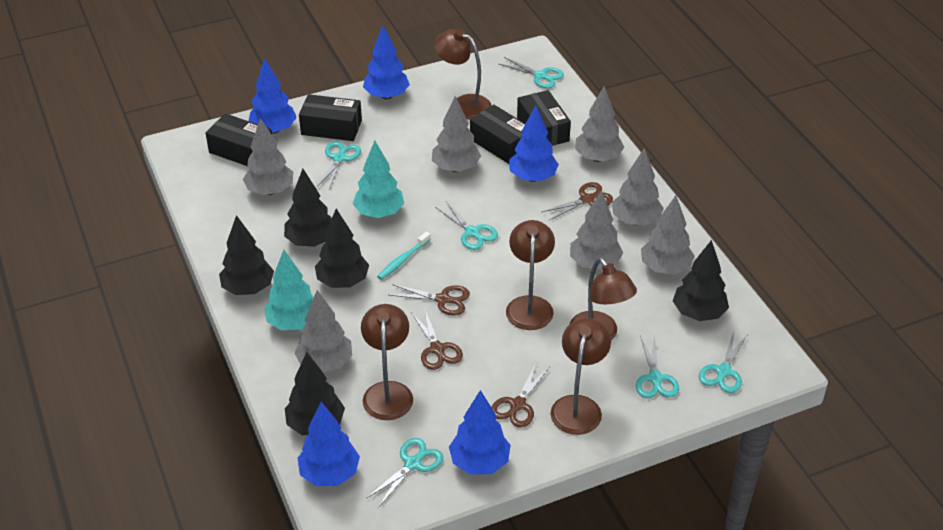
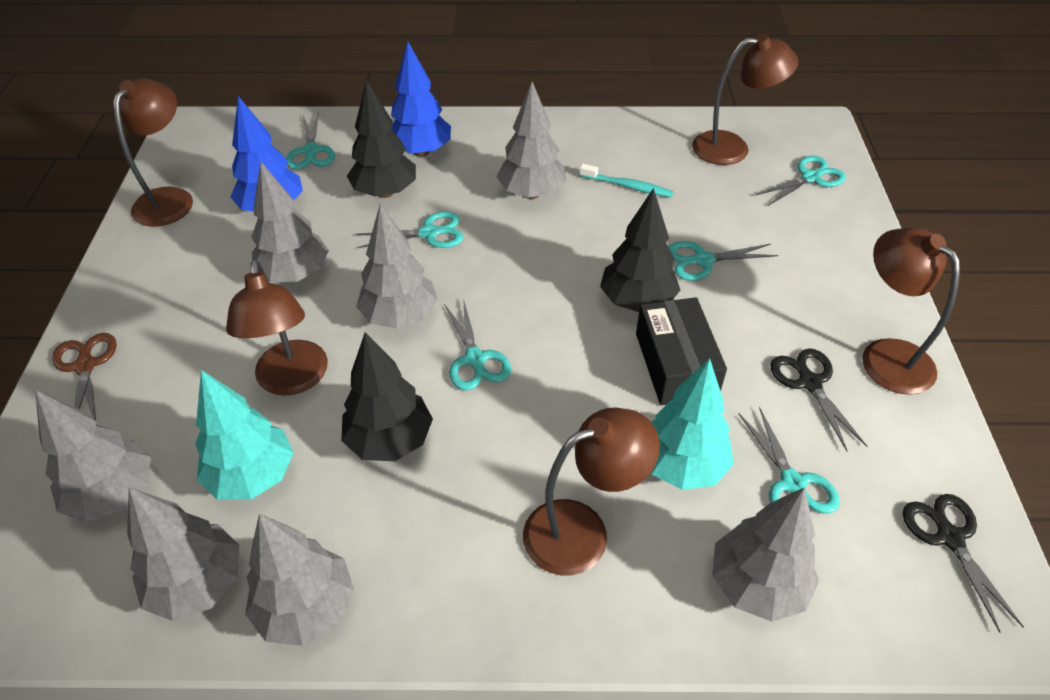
black box: 4 -> 1
black scissors: 0 -> 2
black tree: 5 -> 3
blue tree: 5 -> 2
brown scissors: 4 -> 1

